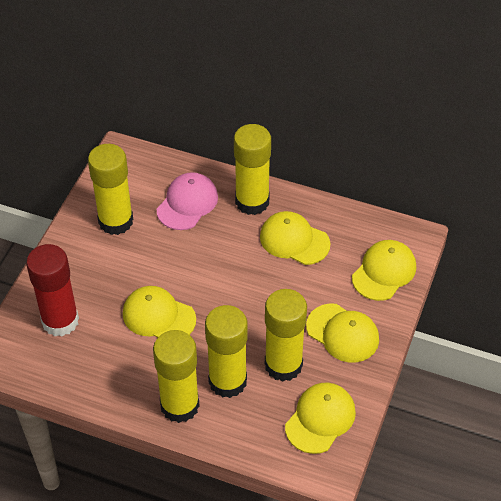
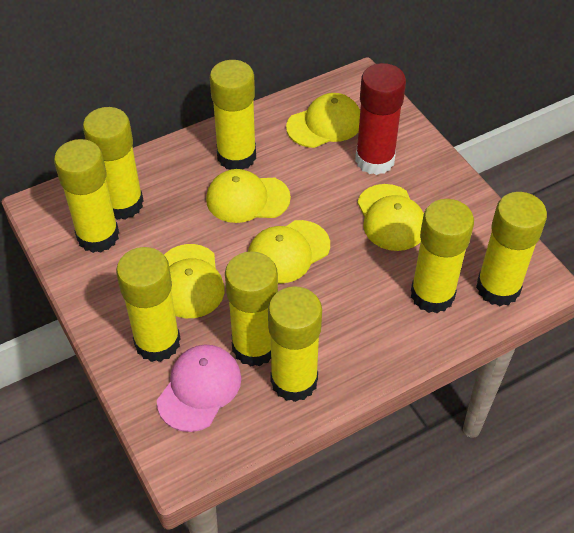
yellow glue stick: 5 -> 8

